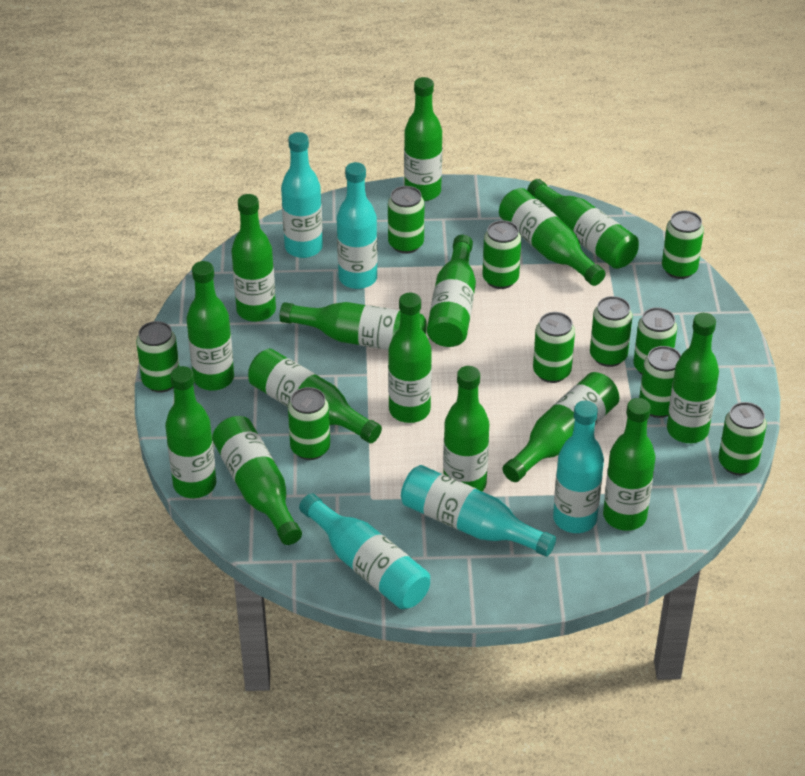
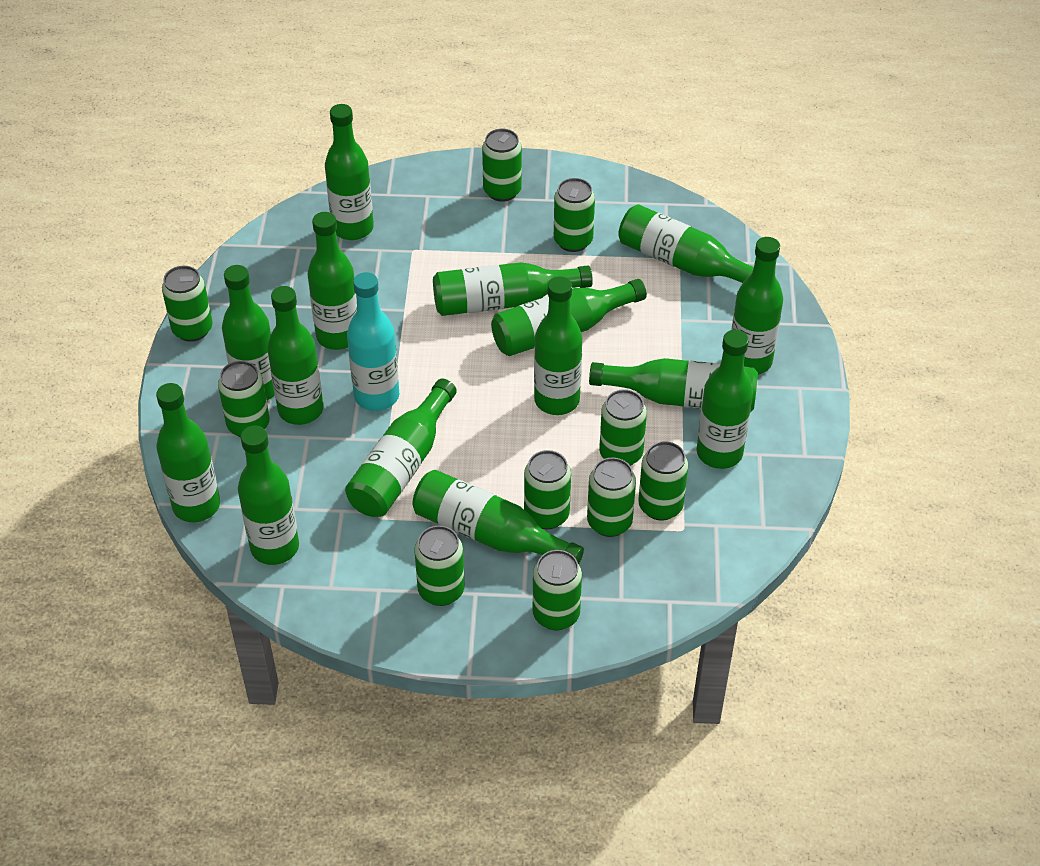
turquoise bottle: 5 -> 1

